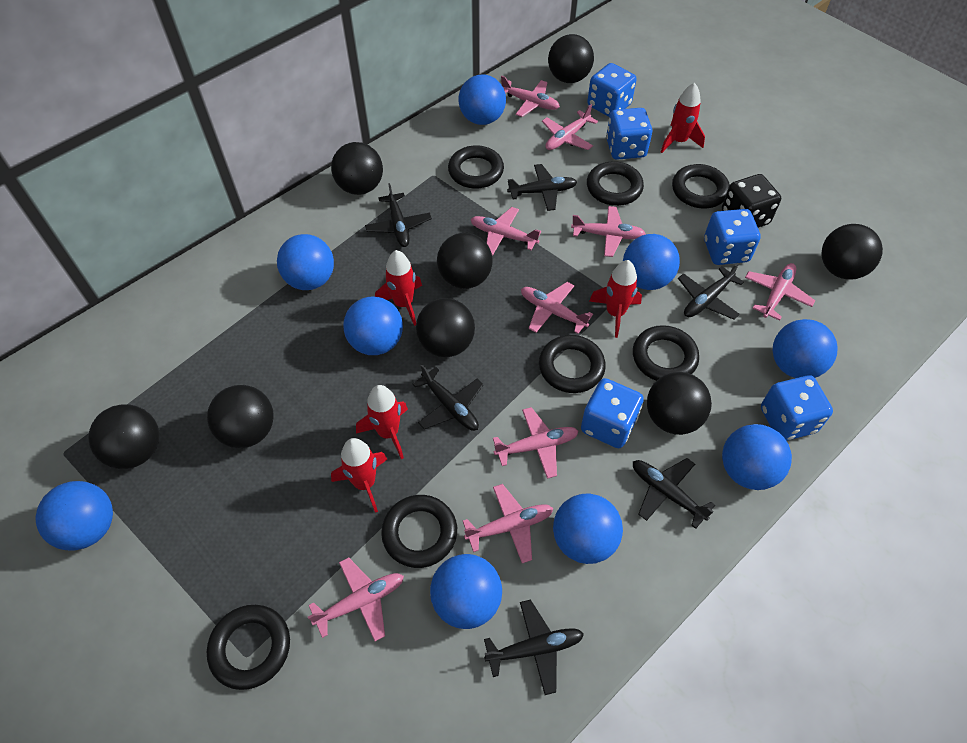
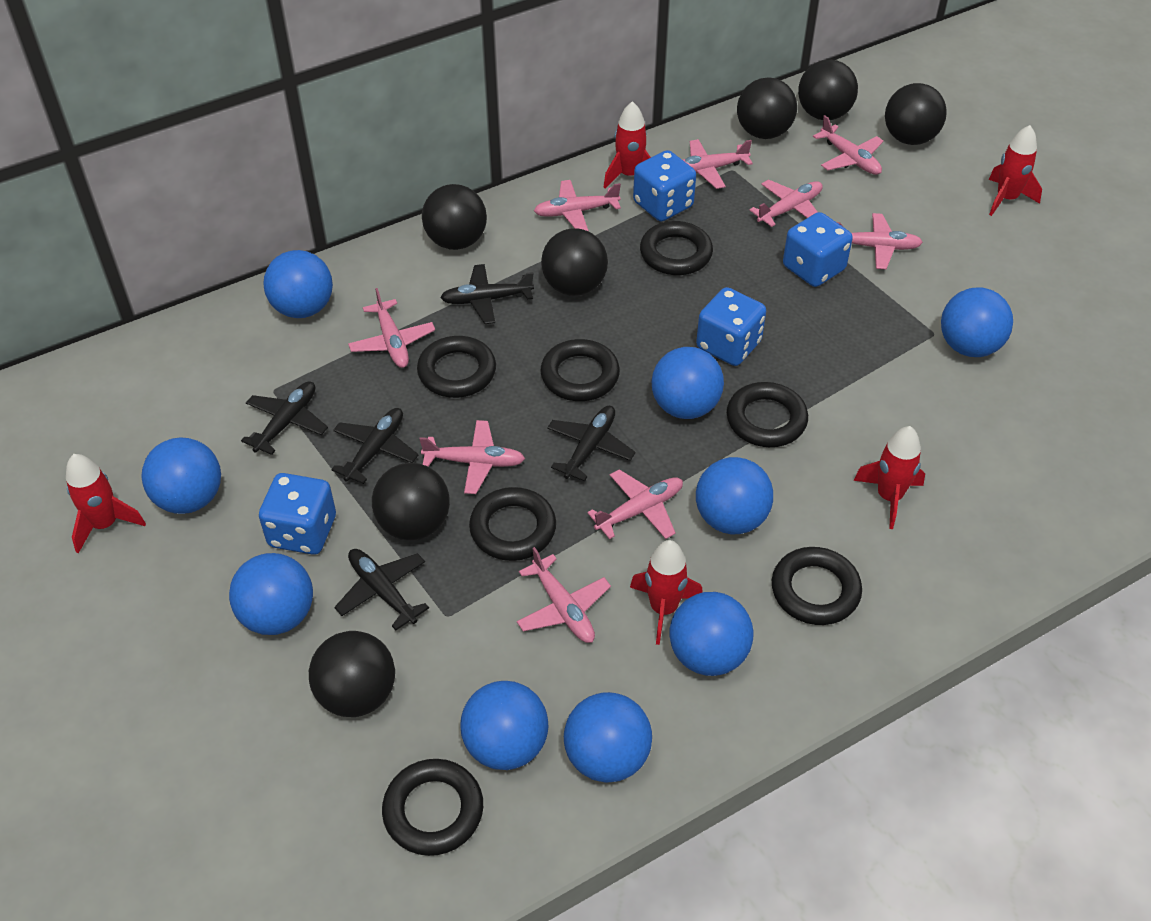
black ball: 8 -> 7
black dice: 1 -> 0
black plane: 6 -> 5
blue dice: 5 -> 4

